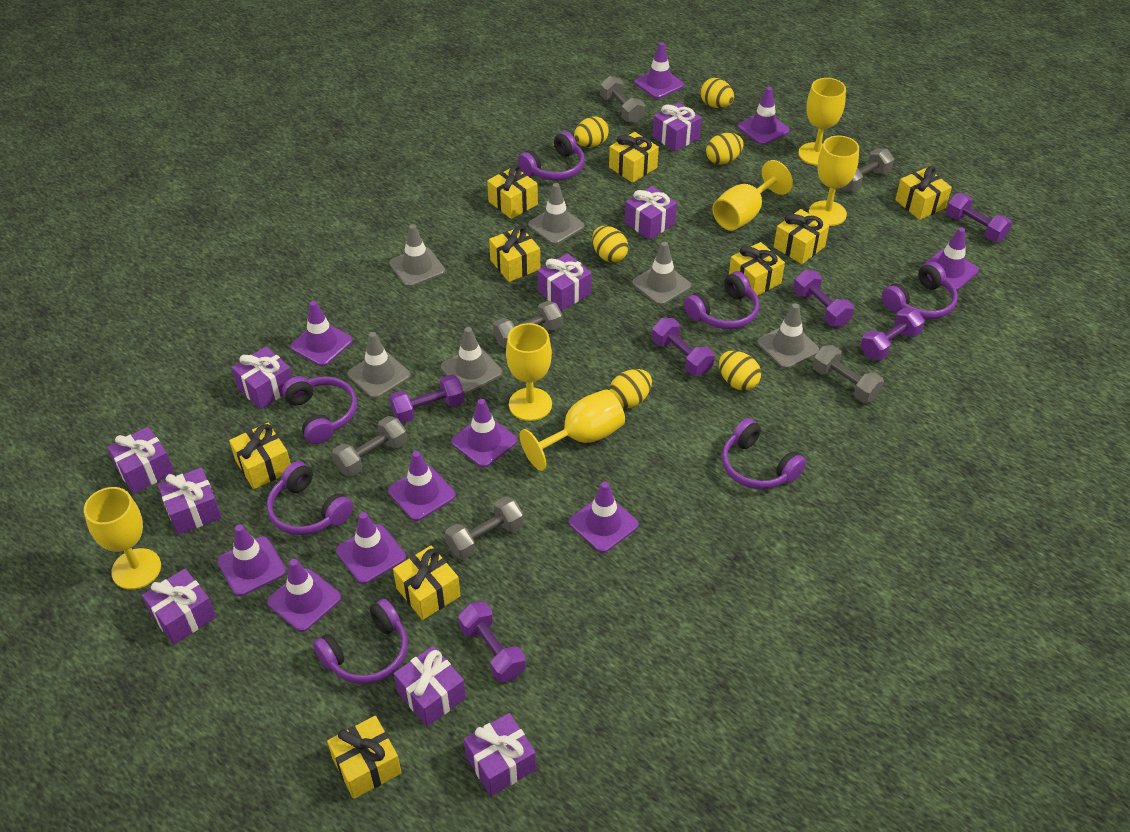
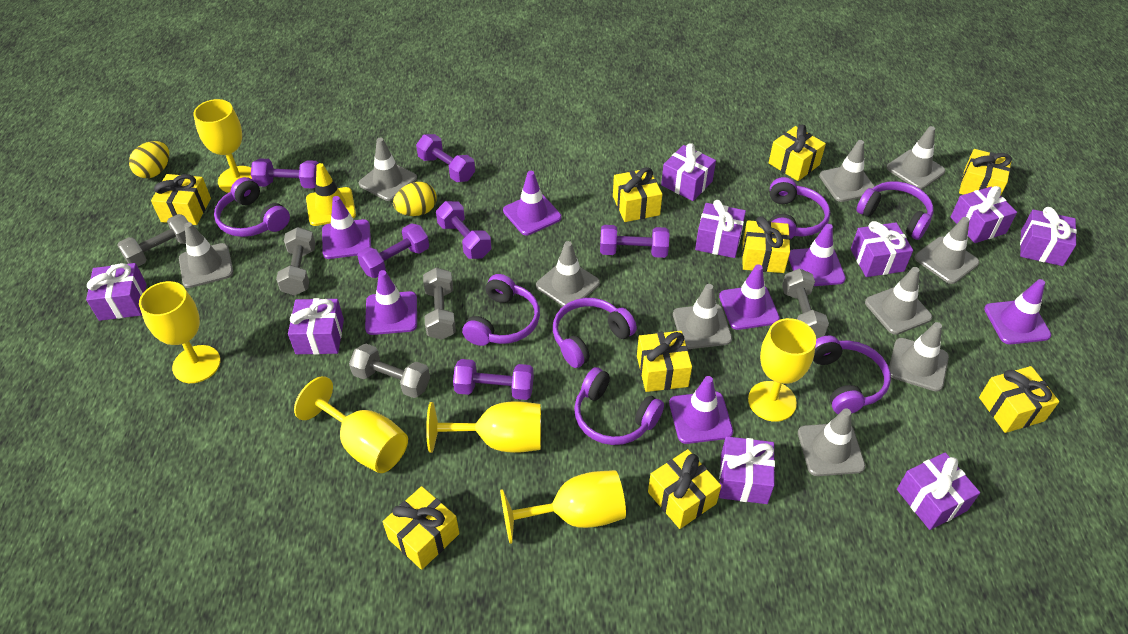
grey dumbbell: 6 -> 5
grey traffic cone: 6 -> 10
purple traffic cone: 10 -> 7
yellow egg: 6 -> 2
yellow traffic cone: 0 -> 1

